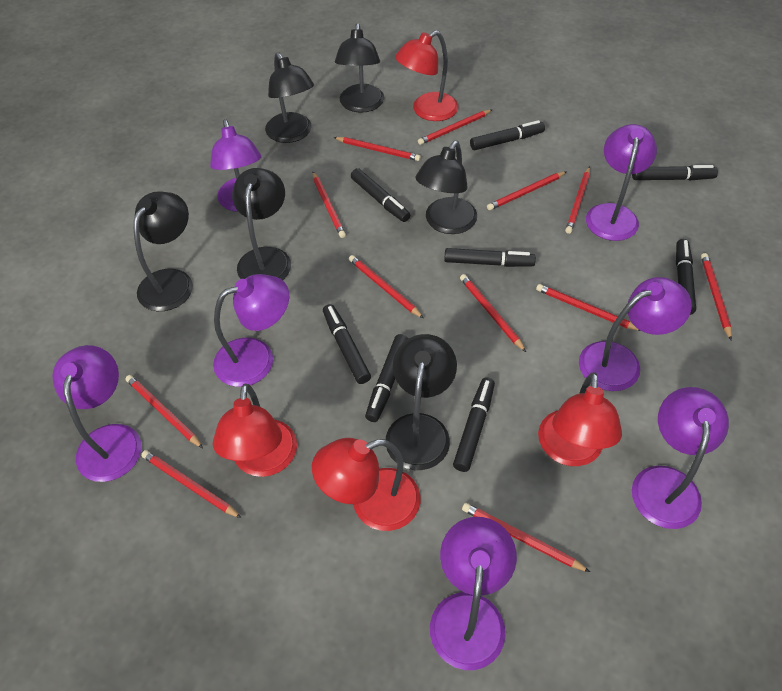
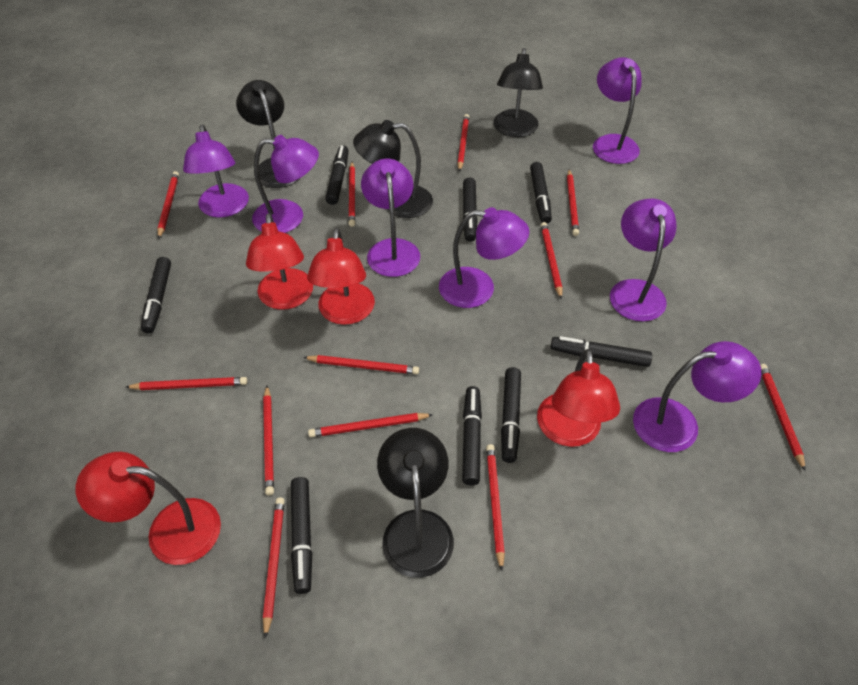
black lamp: 6 -> 4

